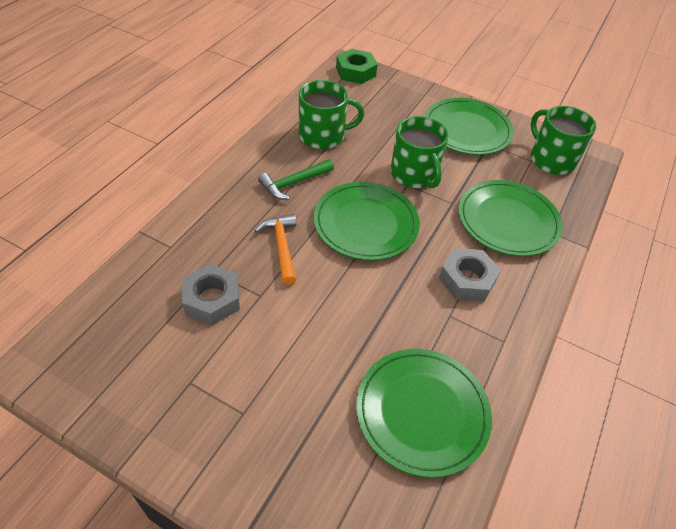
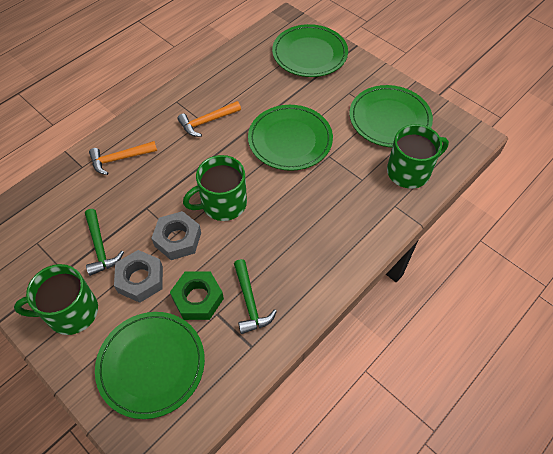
green hammer: 1 -> 2
orange hammer: 1 -> 2

